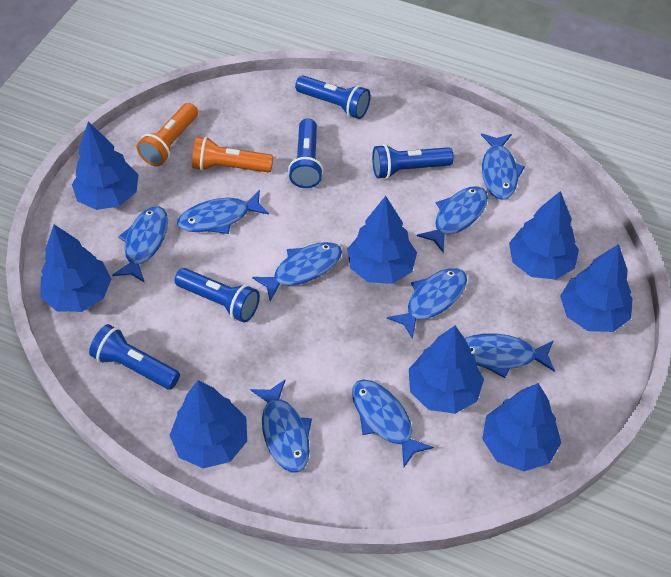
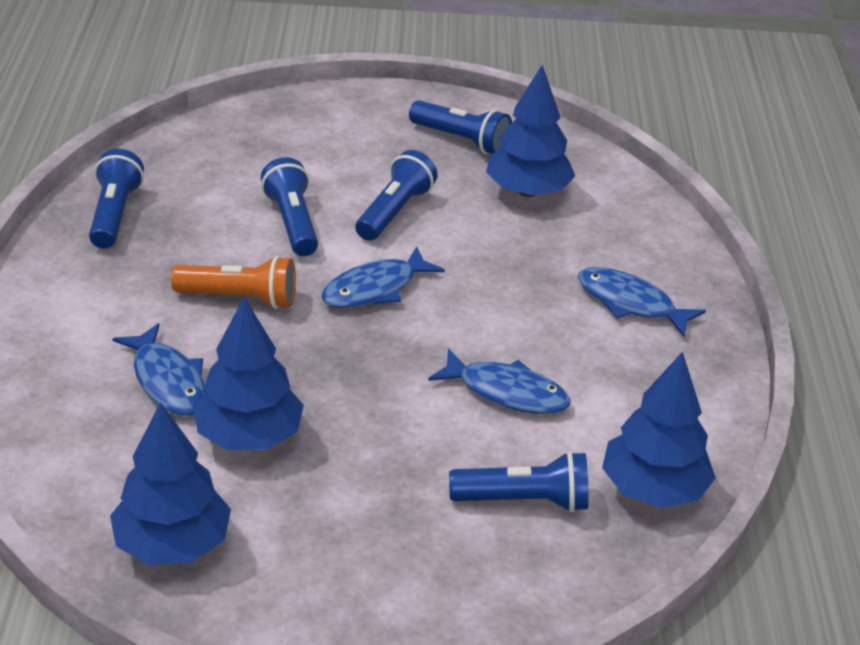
blue fish: 9 -> 4
blue tree: 8 -> 4
orange flashlight: 2 -> 1

